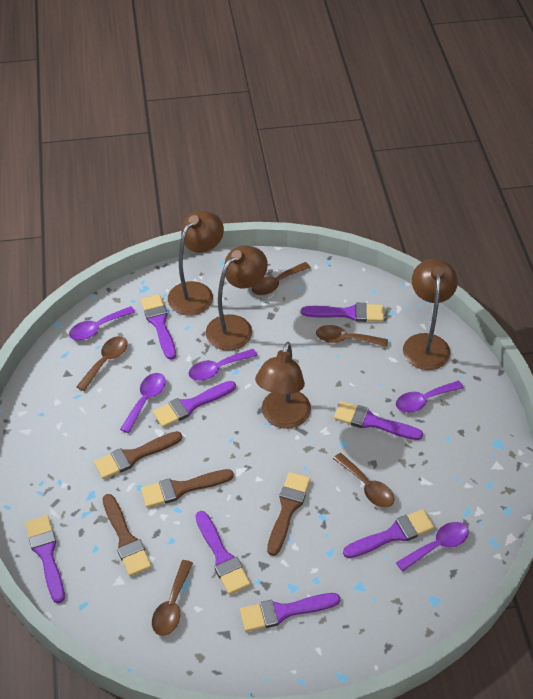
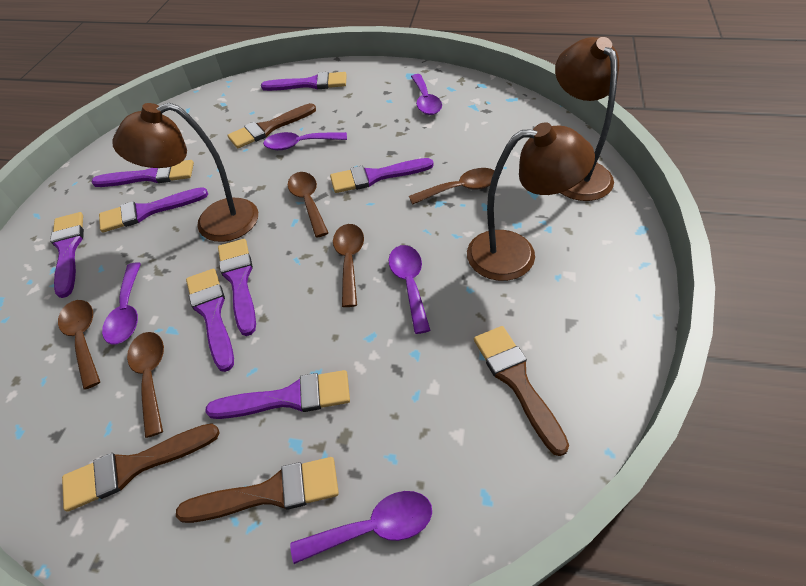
brown lamp: 4 -> 3

